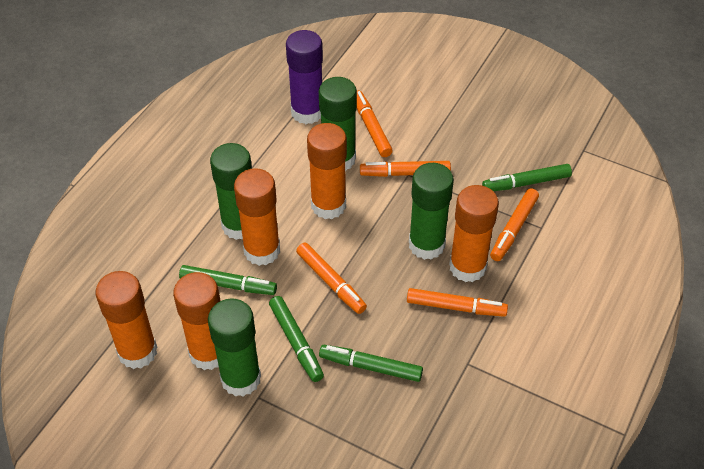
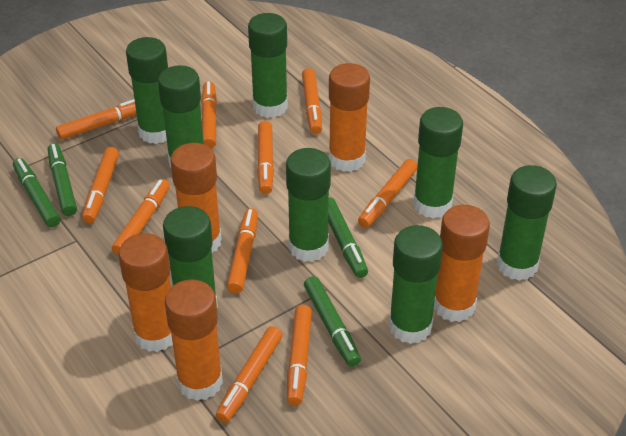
green glue stick: 4 -> 8
orange marker: 5 -> 10
purple glue stick: 1 -> 0

